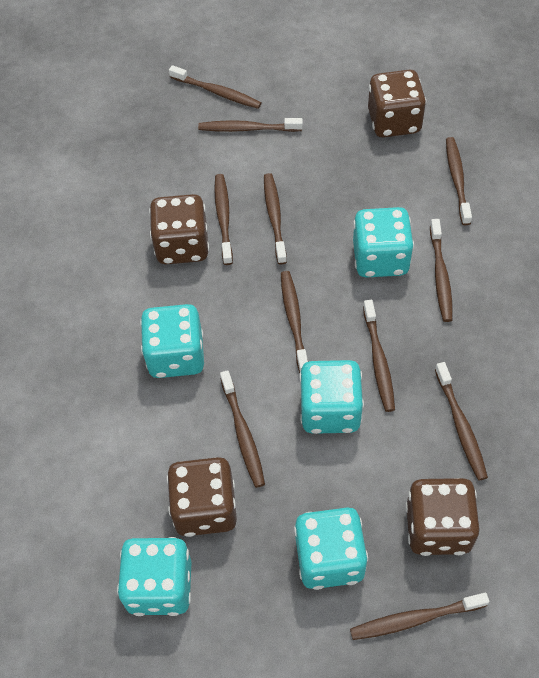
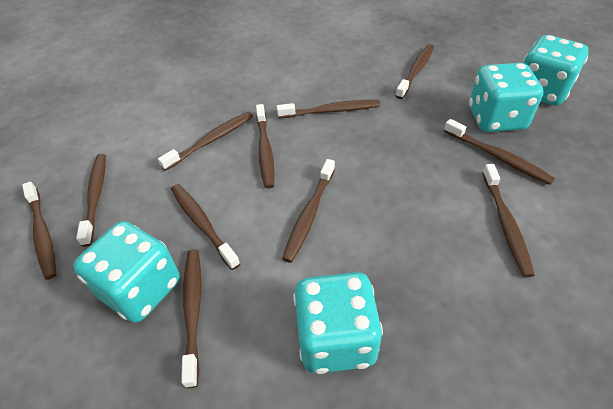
brown dice: 4 -> 0
turquoise dice: 5 -> 4

